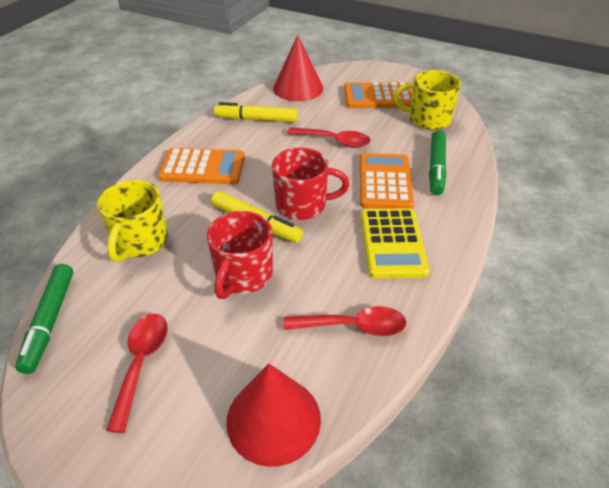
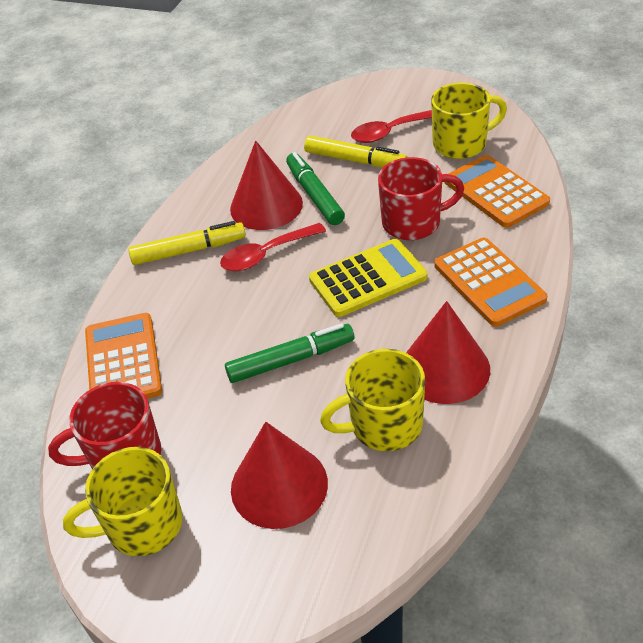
red cone: 2 -> 3
red spoon: 3 -> 2
yellow mug: 2 -> 3

